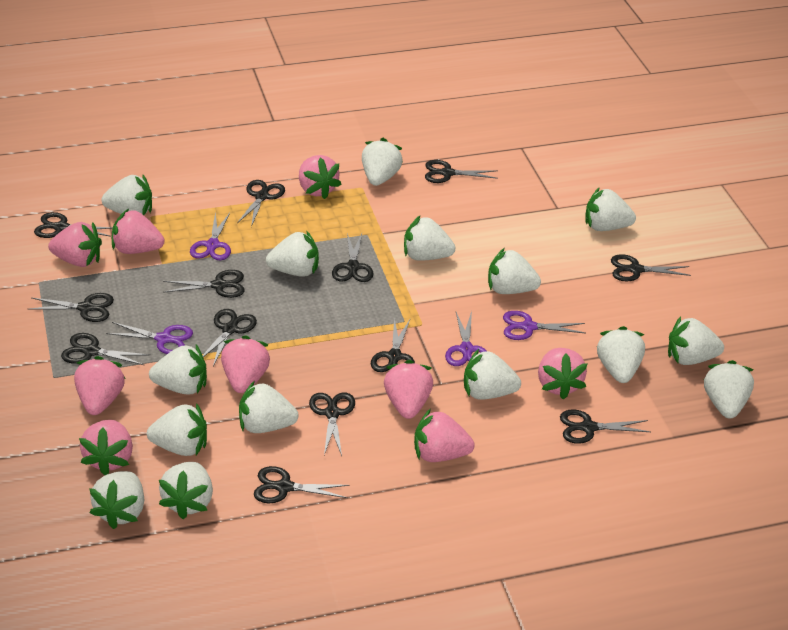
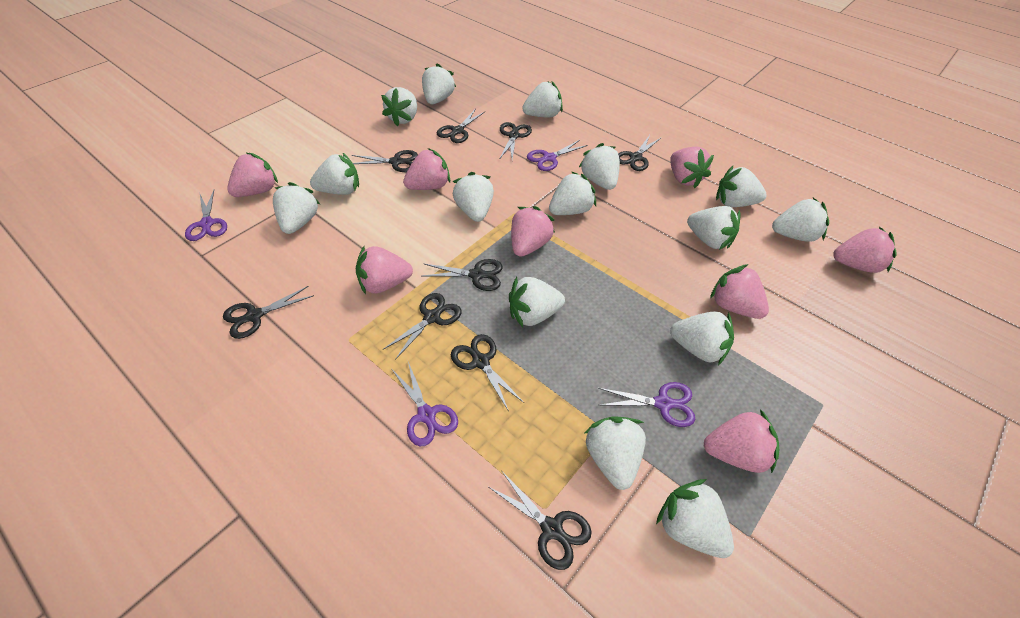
black scissors: 13 -> 9
pink strawberry: 9 -> 8

